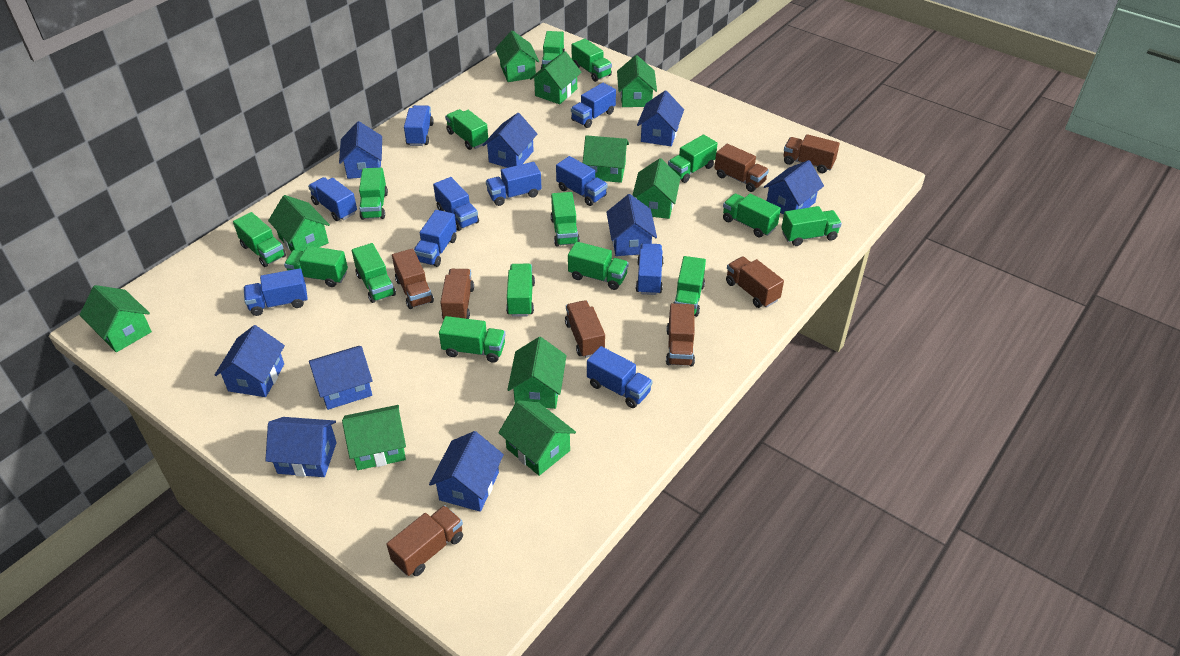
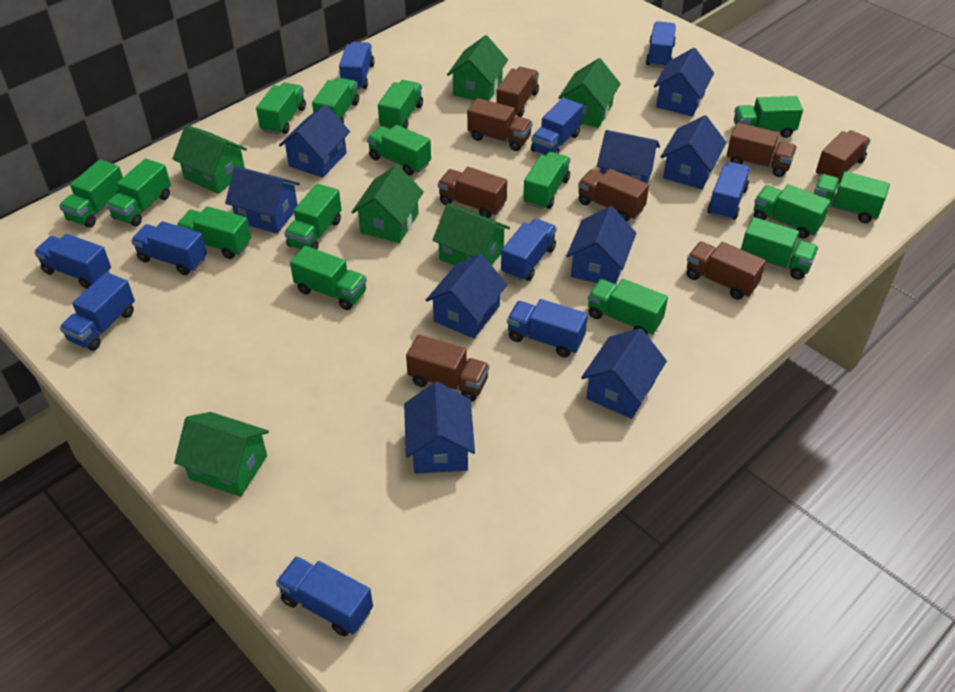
green house: 10 -> 6

